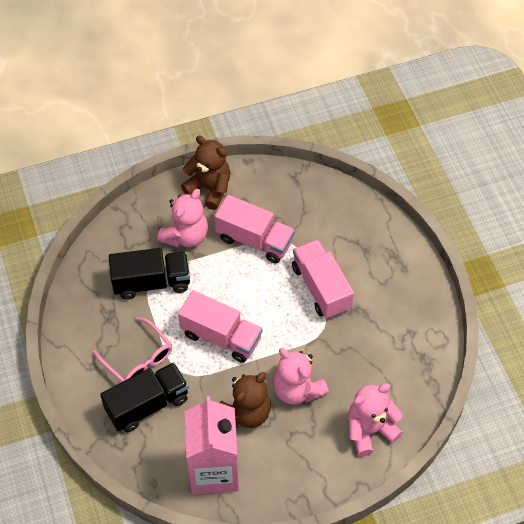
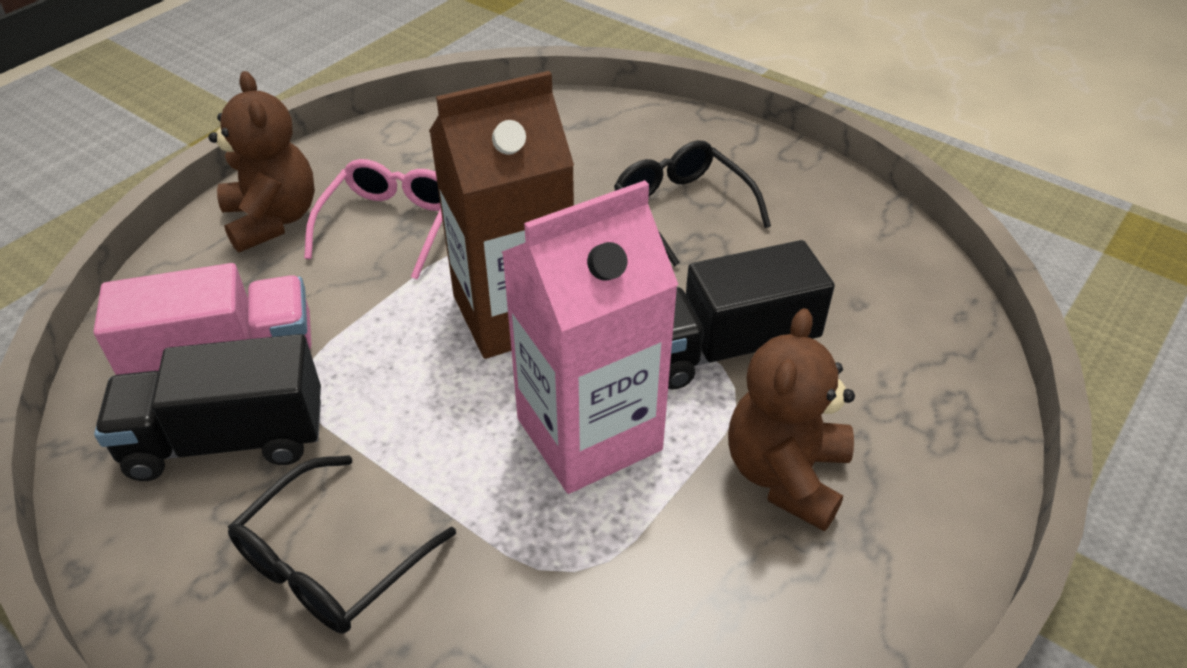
black glasses: 0 -> 2
brown carton: 0 -> 1
pink teddy bear: 3 -> 0
pink truck: 3 -> 1

